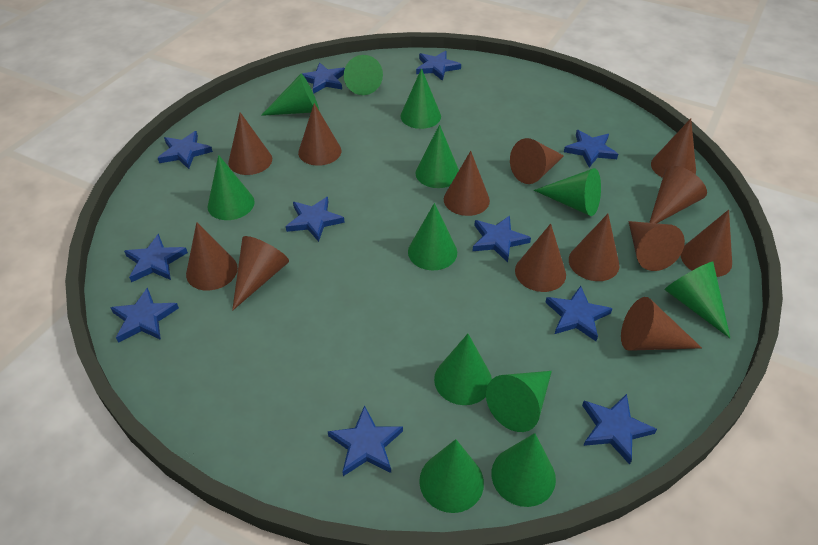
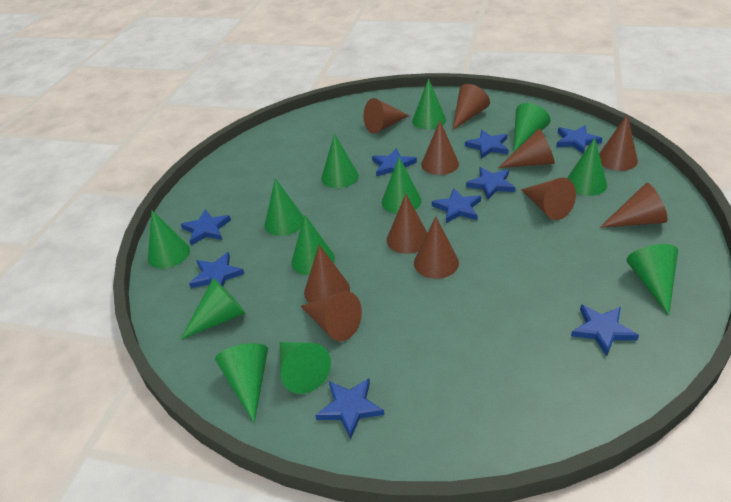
blue star: 11 -> 9
brown cone: 13 -> 11

